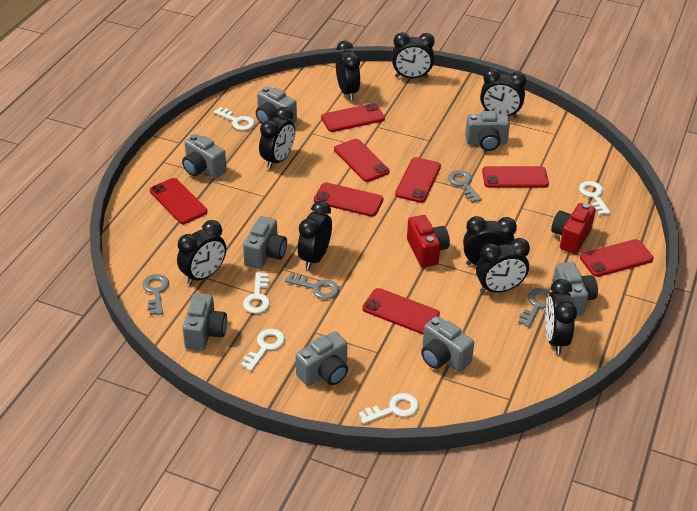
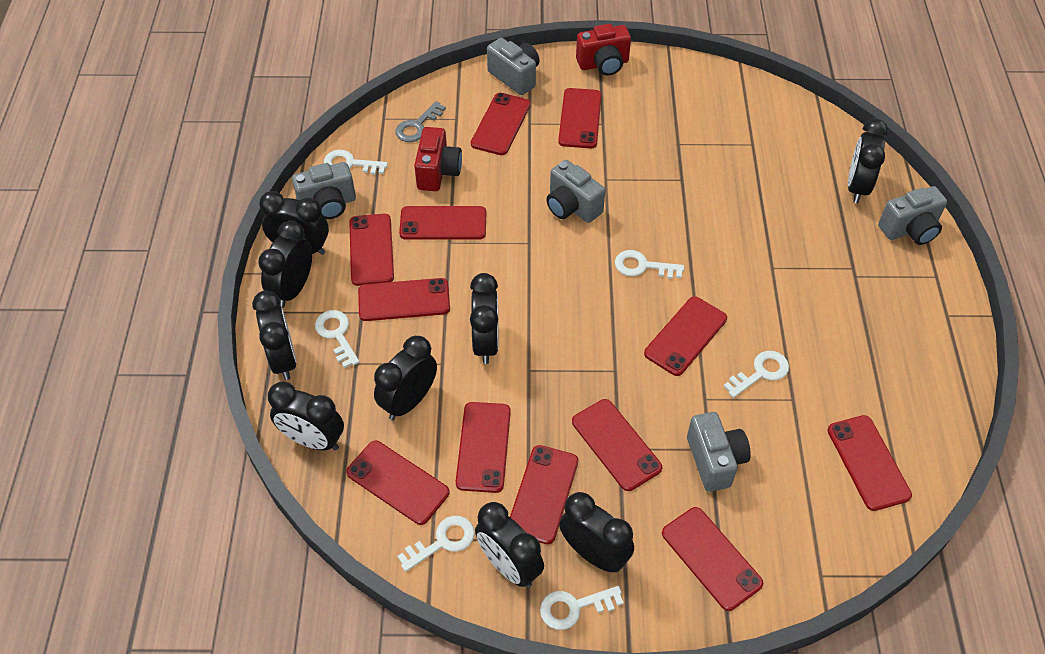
grey camera: 8 -> 5
grey key: 4 -> 1
red phone: 8 -> 12
white key: 5 -> 6

